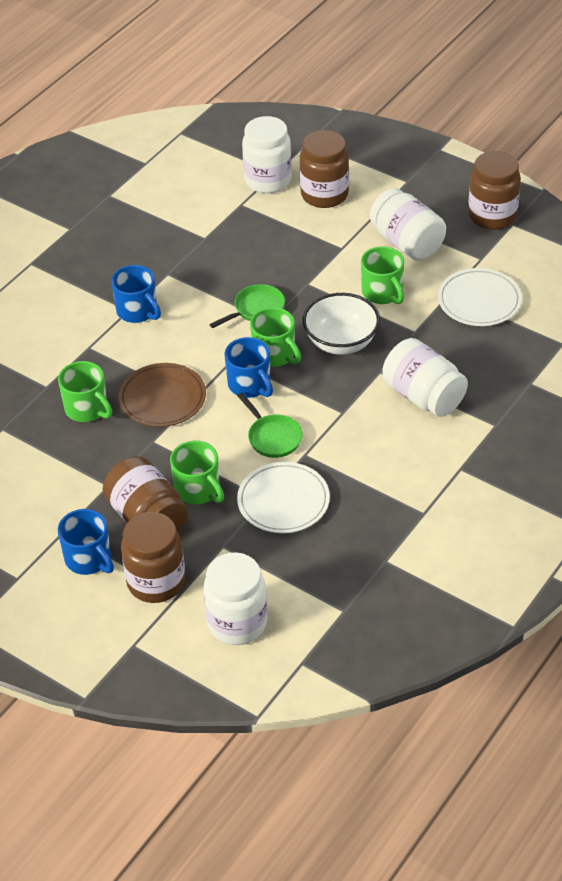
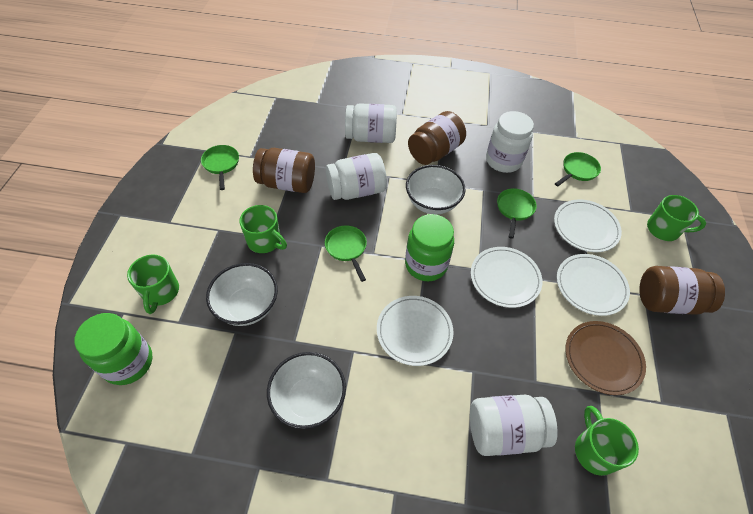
blue mug: 3 -> 0
brown jar: 4 -> 3
green jar: 0 -> 2
green pan: 2 -> 4
white bowl: 1 -> 3
white plate: 2 -> 4

